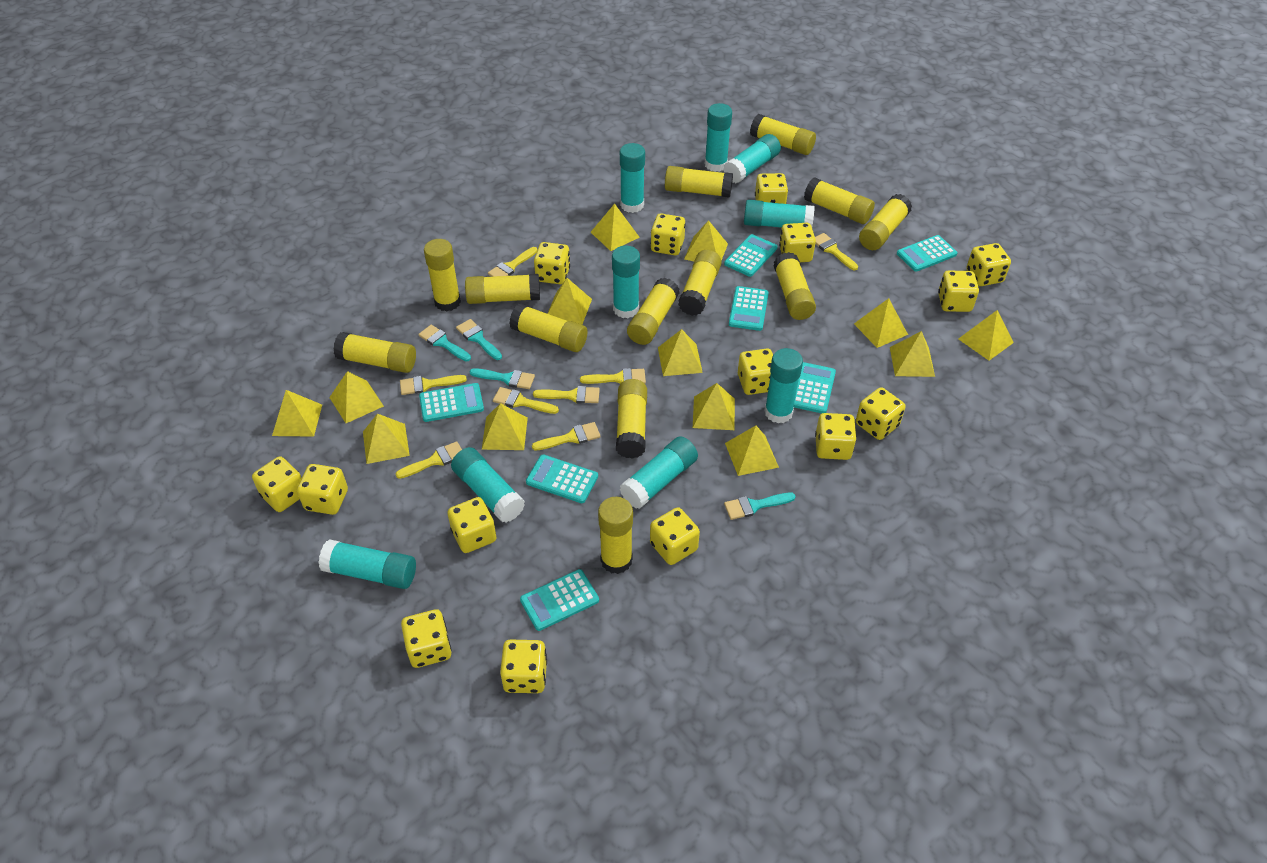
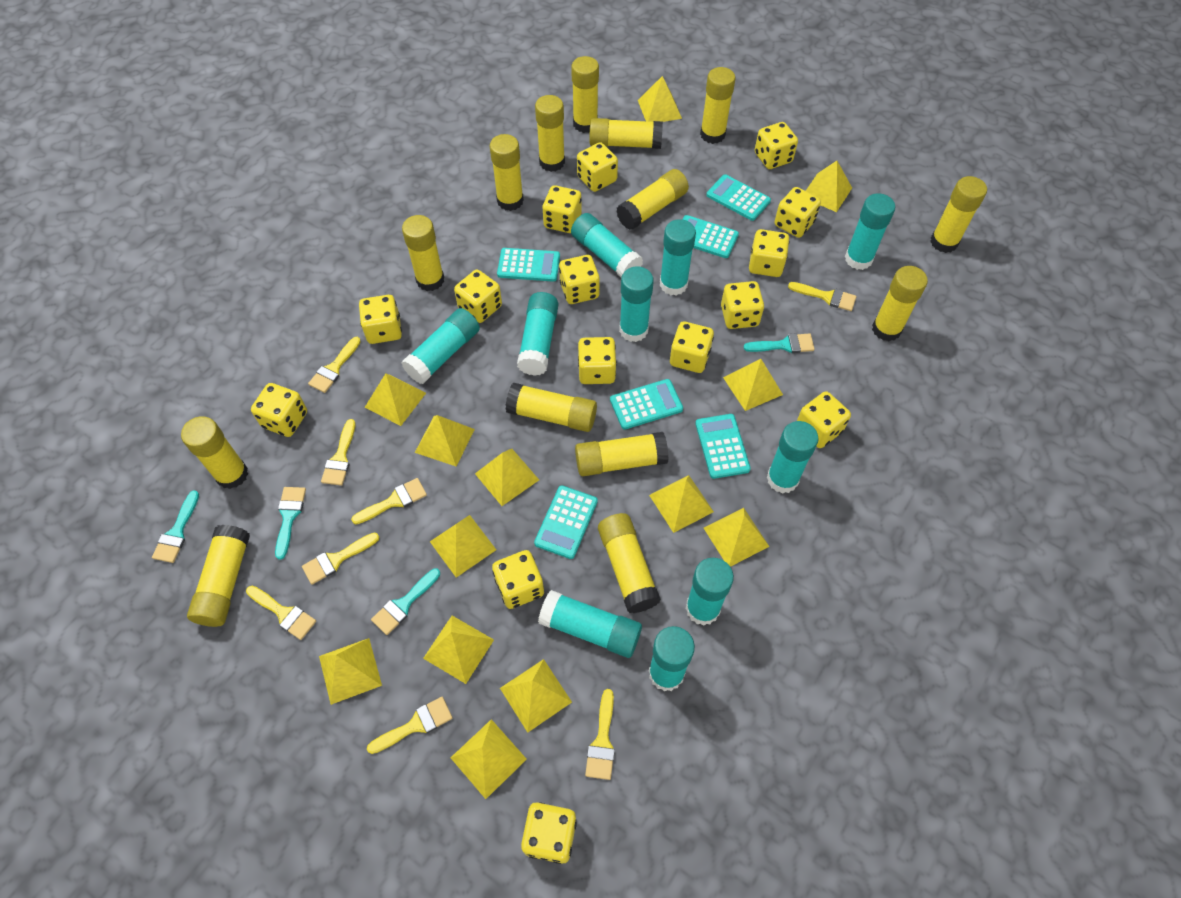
turquoise calculator: 7 -> 6
turquoise glue stick: 9 -> 10
yellow glue stick: 13 -> 14

